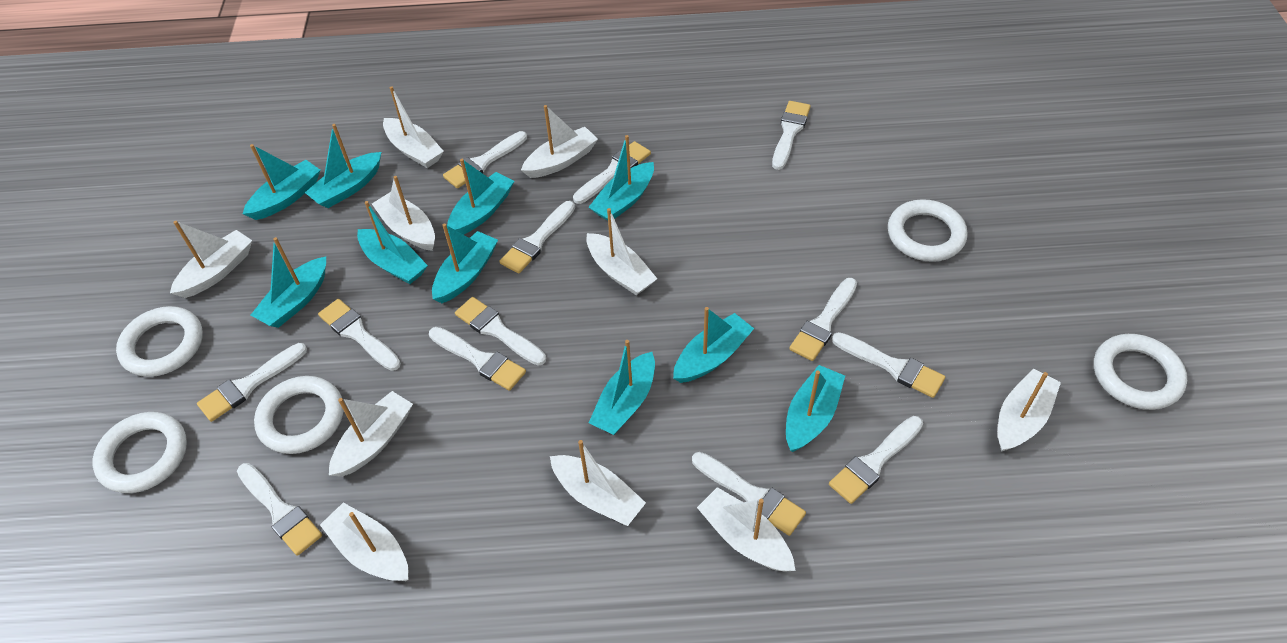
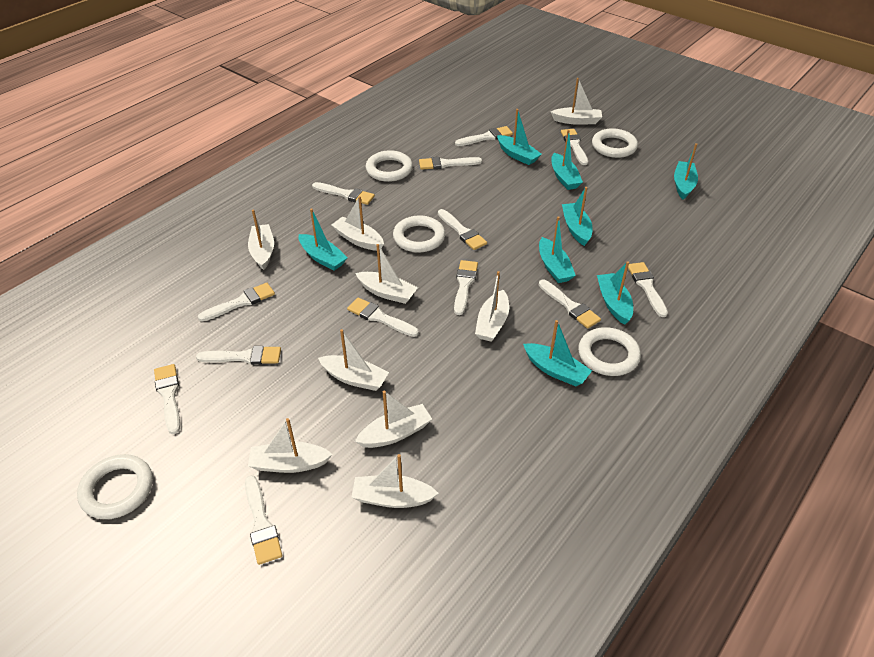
turquoise boat: 10 -> 8
white boat: 10 -> 9

